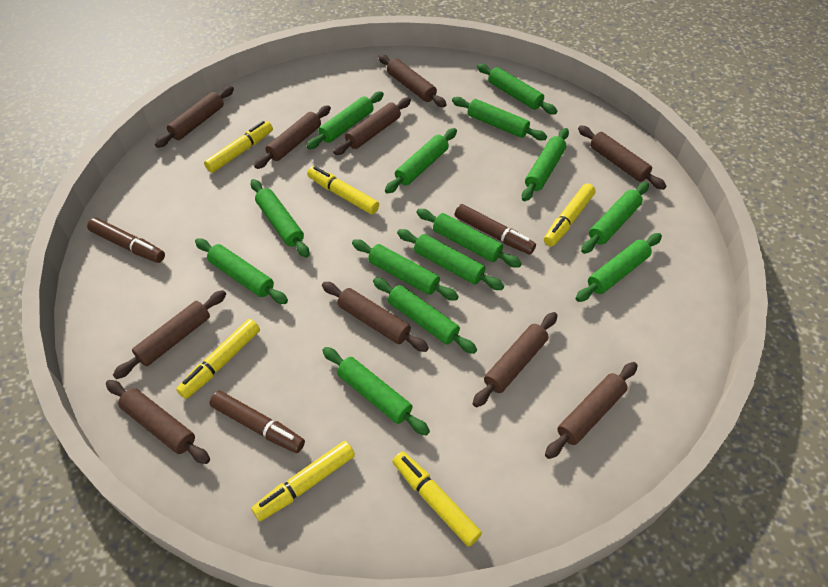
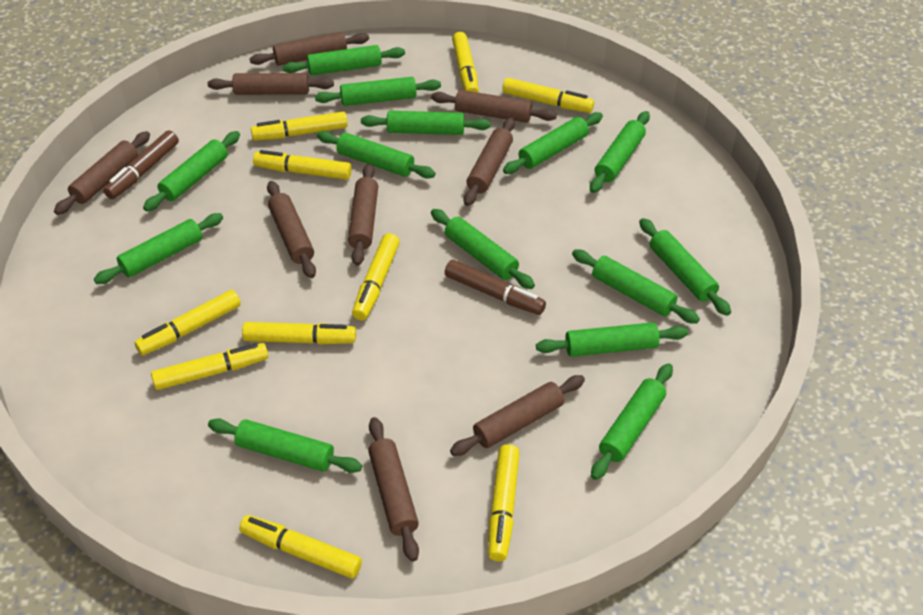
brown marker: 3 -> 2
brown rolling pin: 10 -> 9
yellow marker: 6 -> 10

